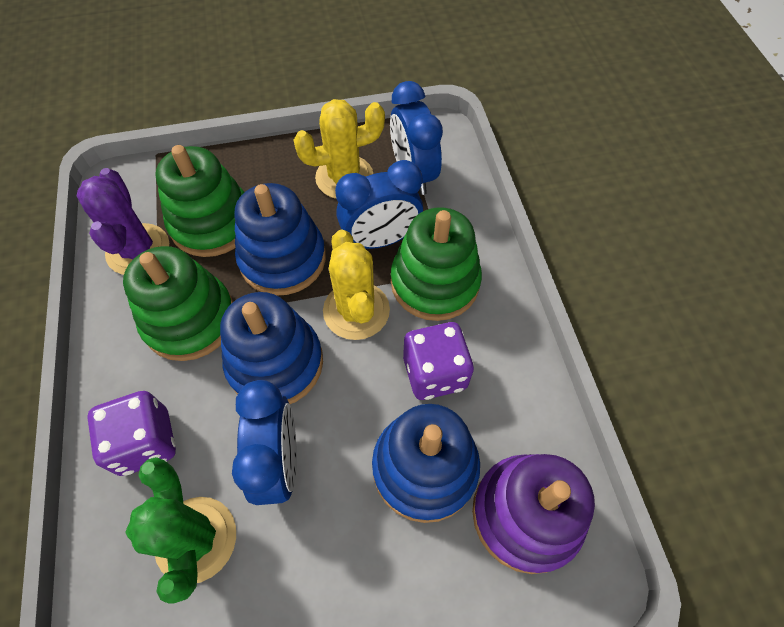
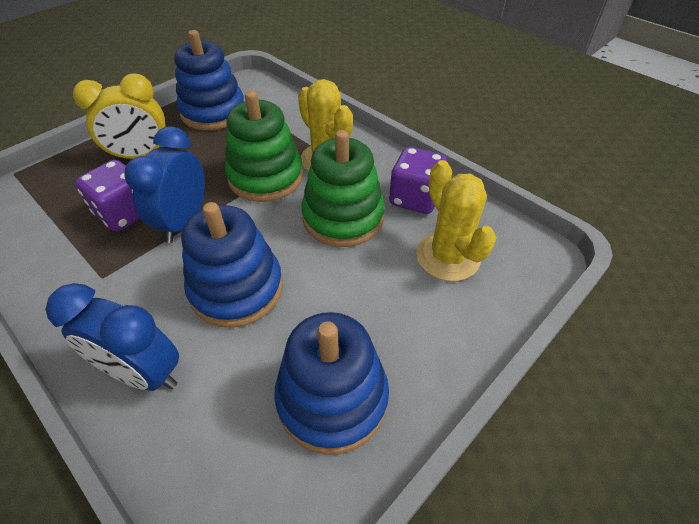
blue clock: 3 -> 2
green cactus: 1 -> 0
green stacking toy: 3 -> 2
purple cactus: 1 -> 0
purple stacking toy: 1 -> 0
yellow clock: 0 -> 1

